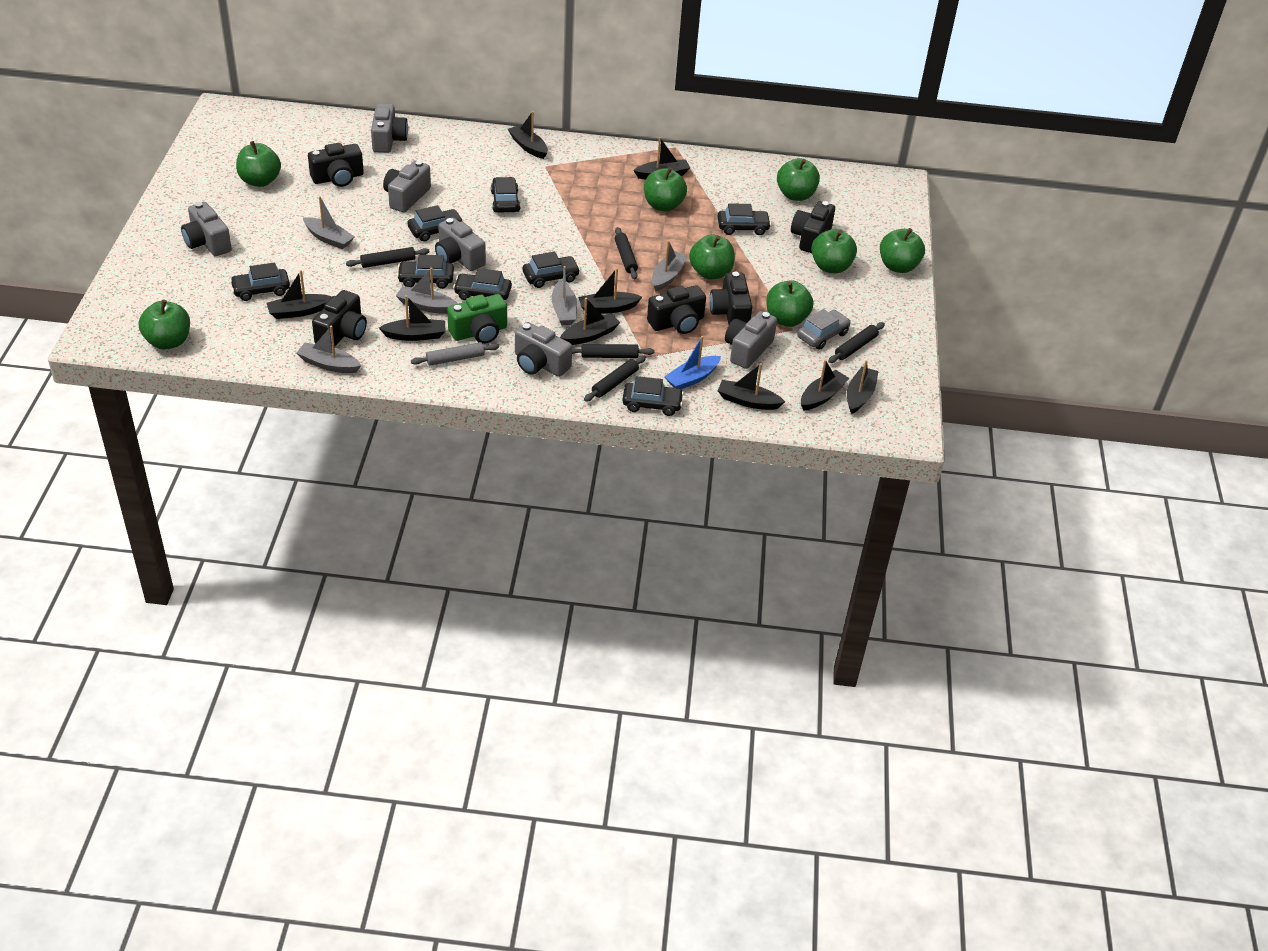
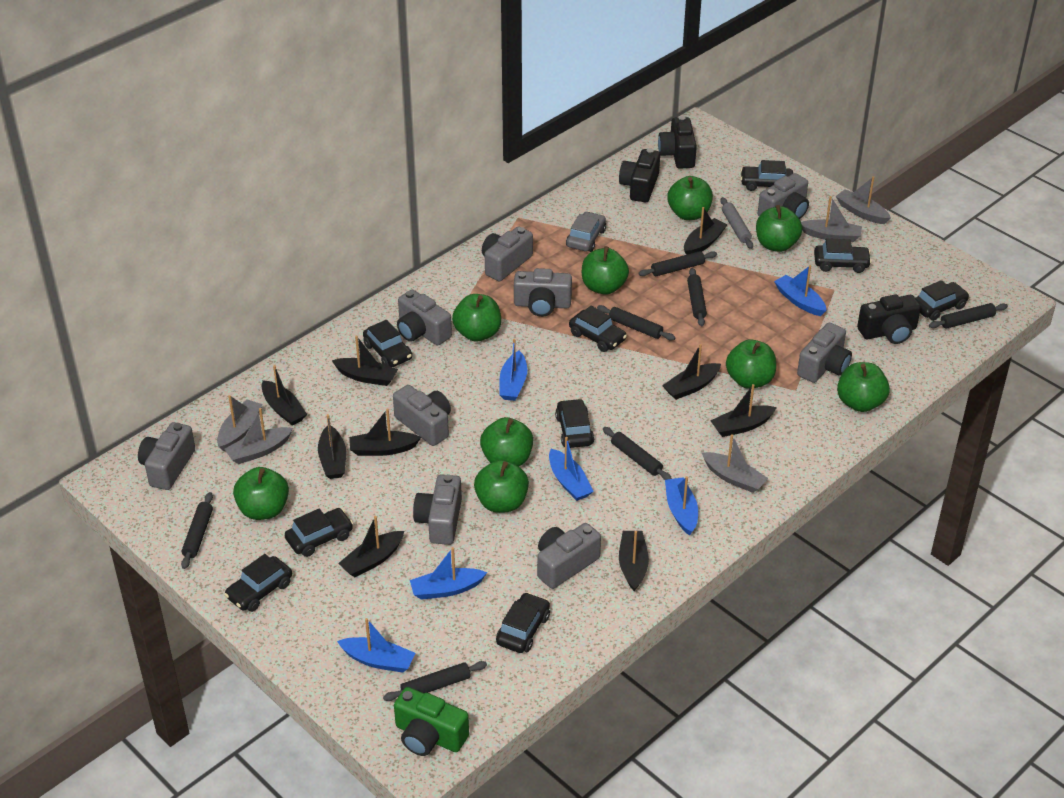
black camera: 5 -> 3
black car: 8 -> 9
black rolling pin: 5 -> 7
blue boat: 1 -> 6
green apple: 8 -> 9
grey camera: 6 -> 9

